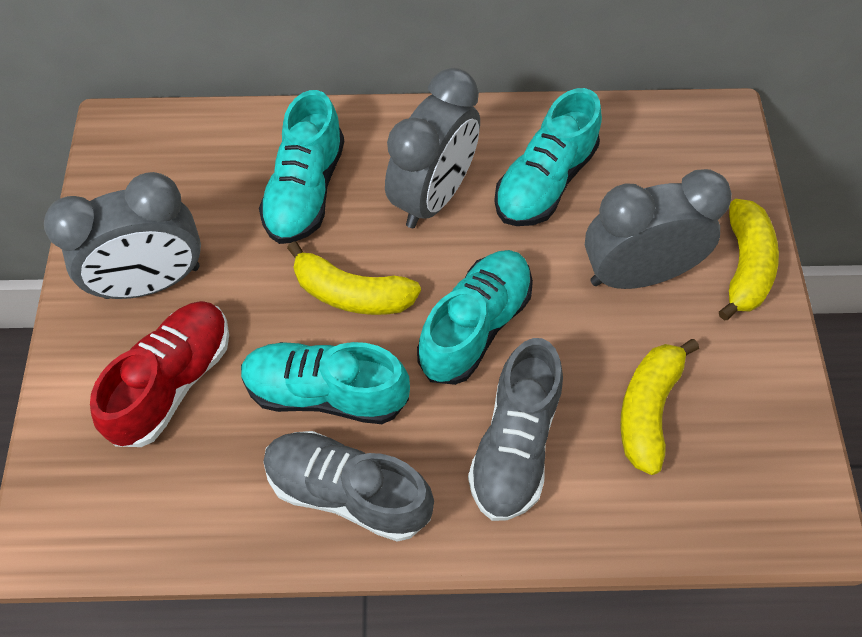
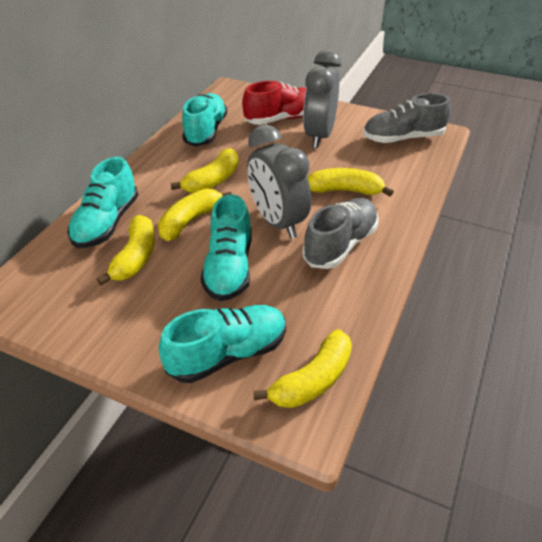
grey clock: 3 -> 2
yellow banana: 3 -> 5

